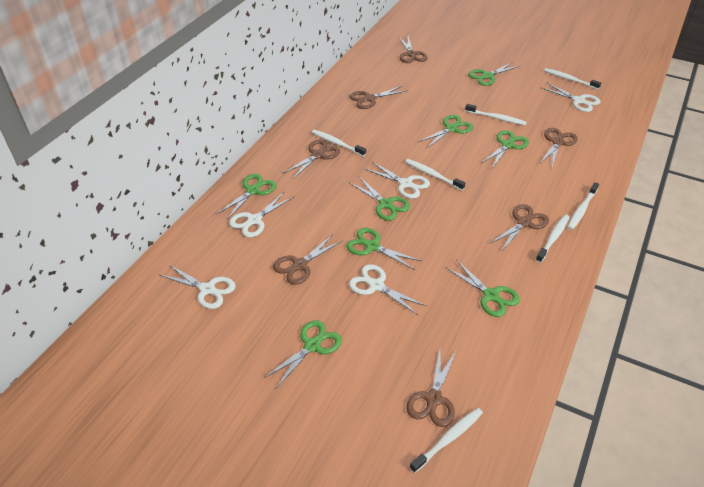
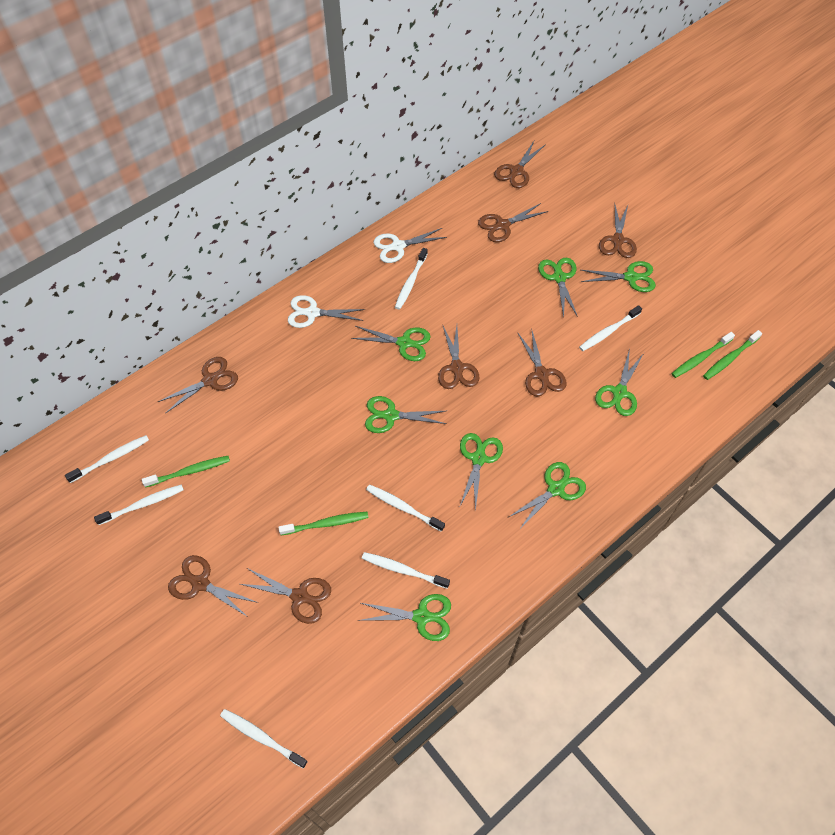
brown scissors: 7 -> 8
green toothbrush: 0 -> 4
white scissors: 5 -> 2

